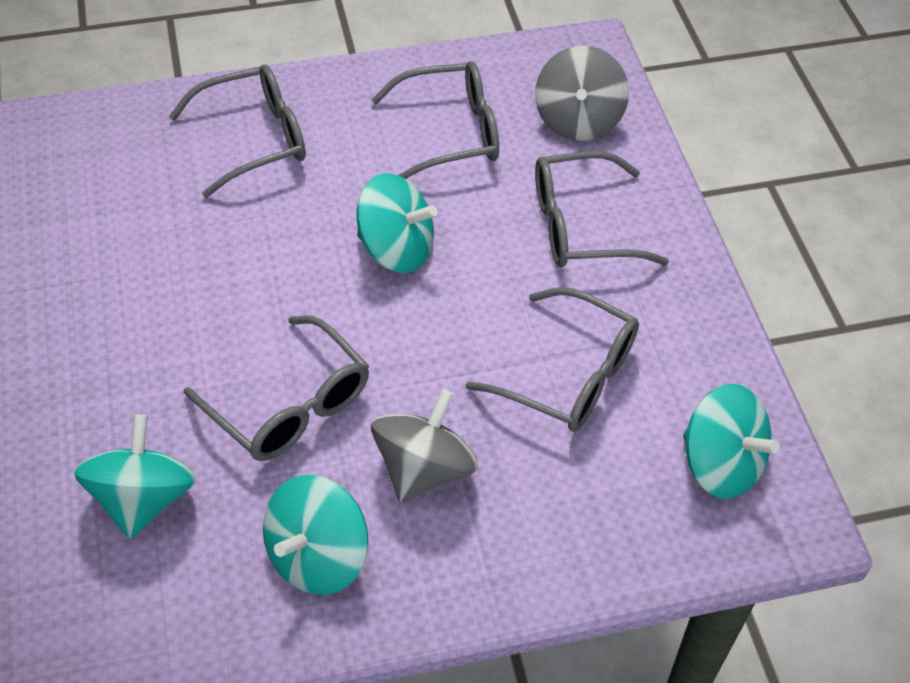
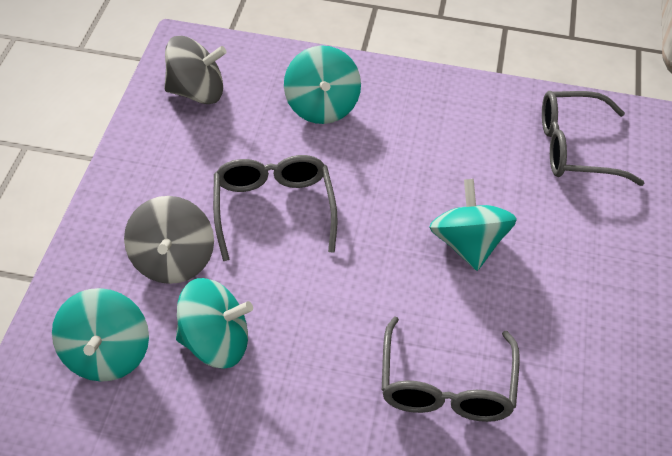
grey glasses: 5 -> 3

